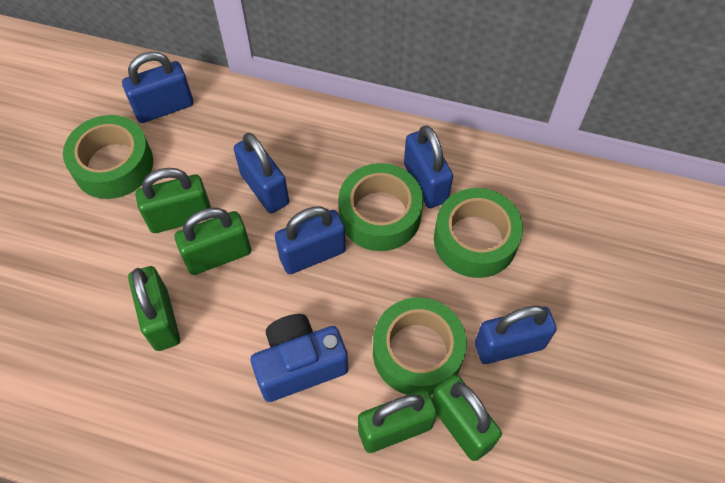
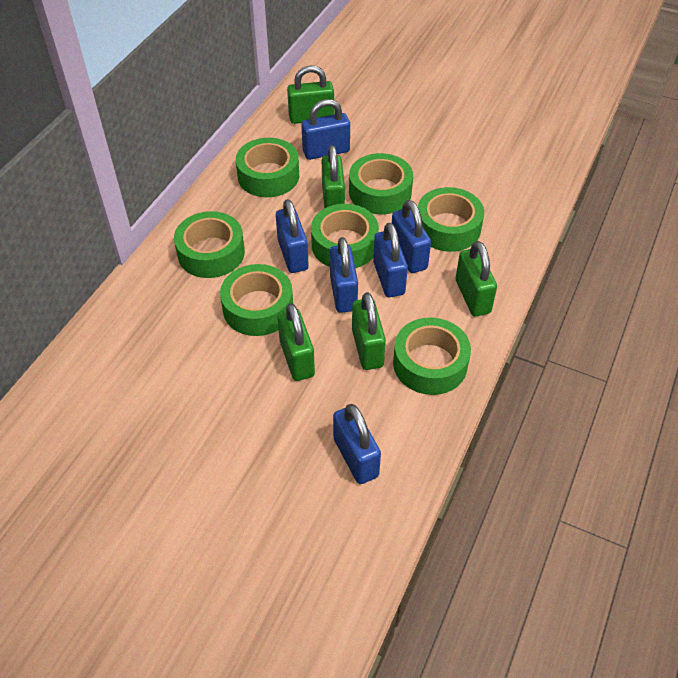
blue camera: 1 -> 0
blue padlock: 5 -> 6
green tape: 4 -> 7

